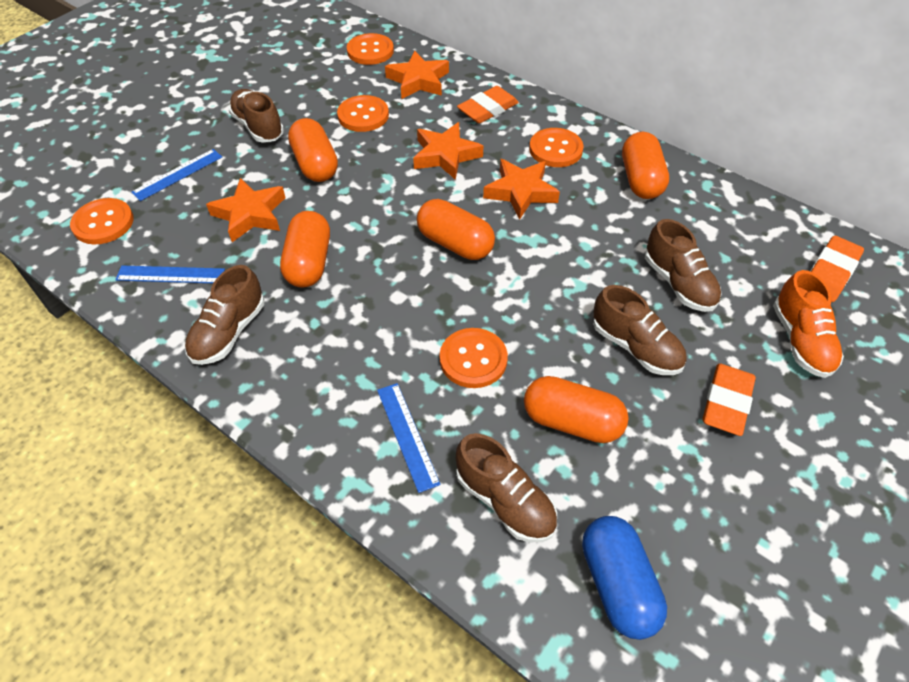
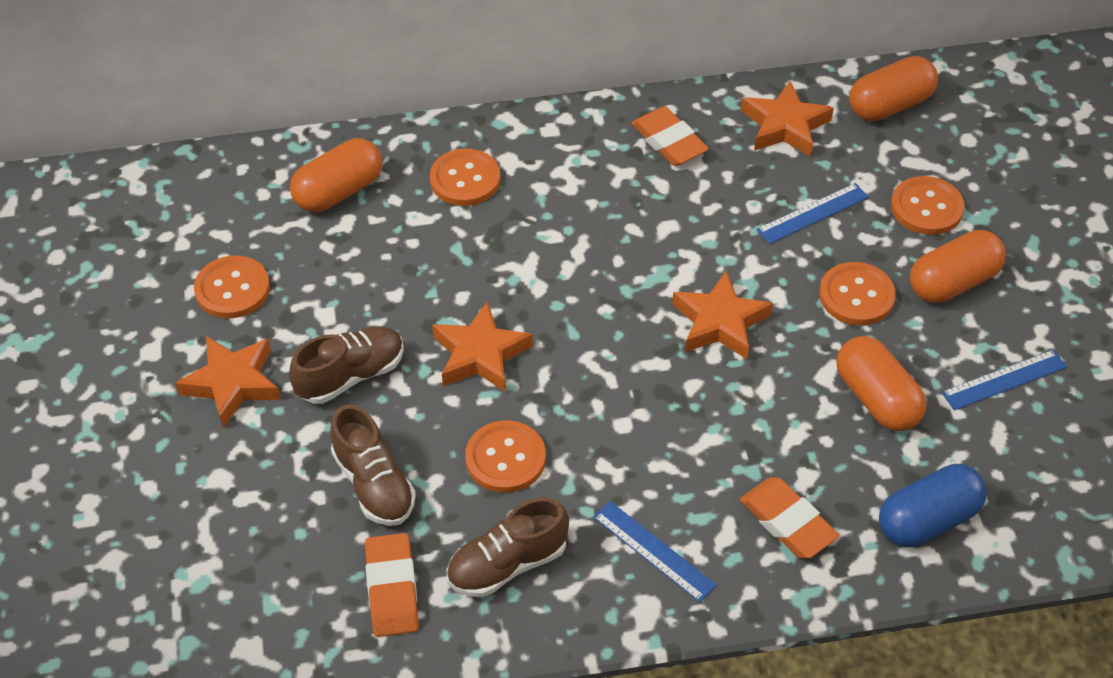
brown shoe: 5 -> 3
orange capsule: 5 -> 4
orange shoe: 1 -> 0

